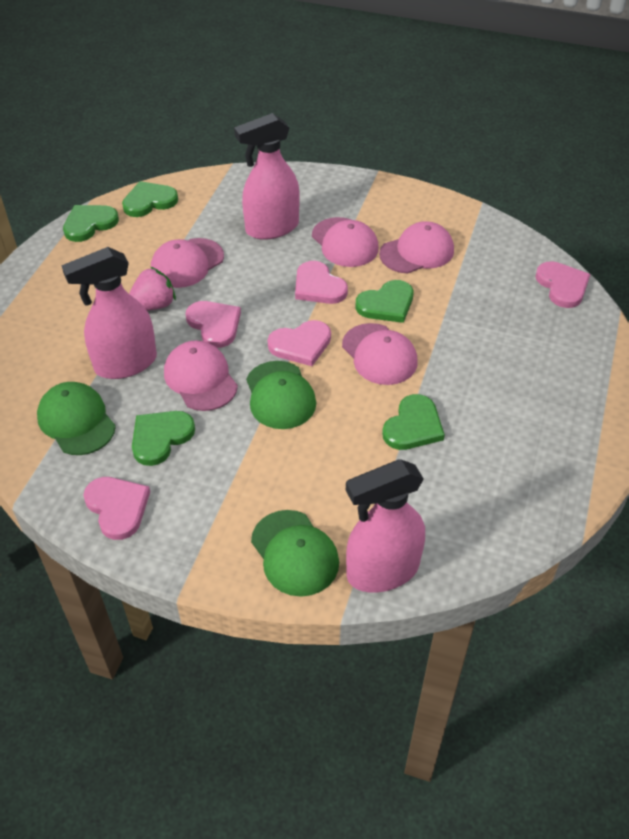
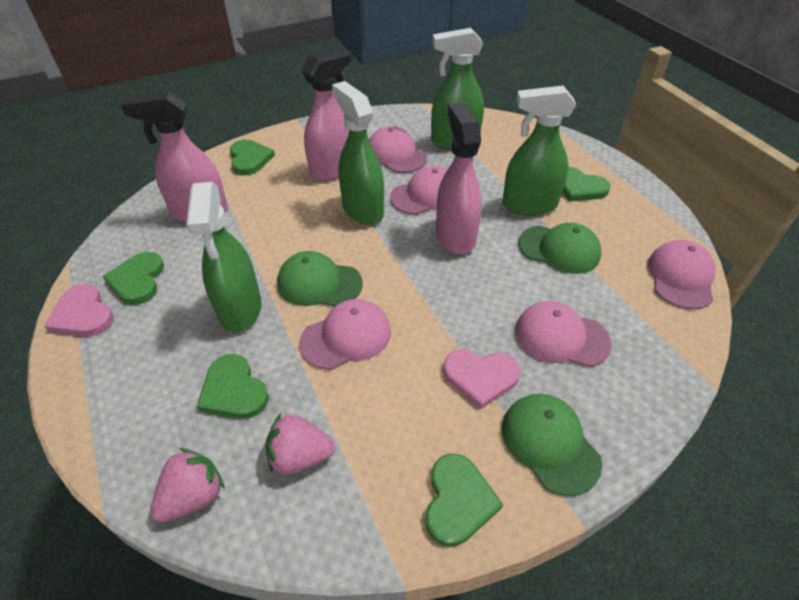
green spray bottle: 0 -> 4
pink heart: 5 -> 2
pink strawberry: 1 -> 2

